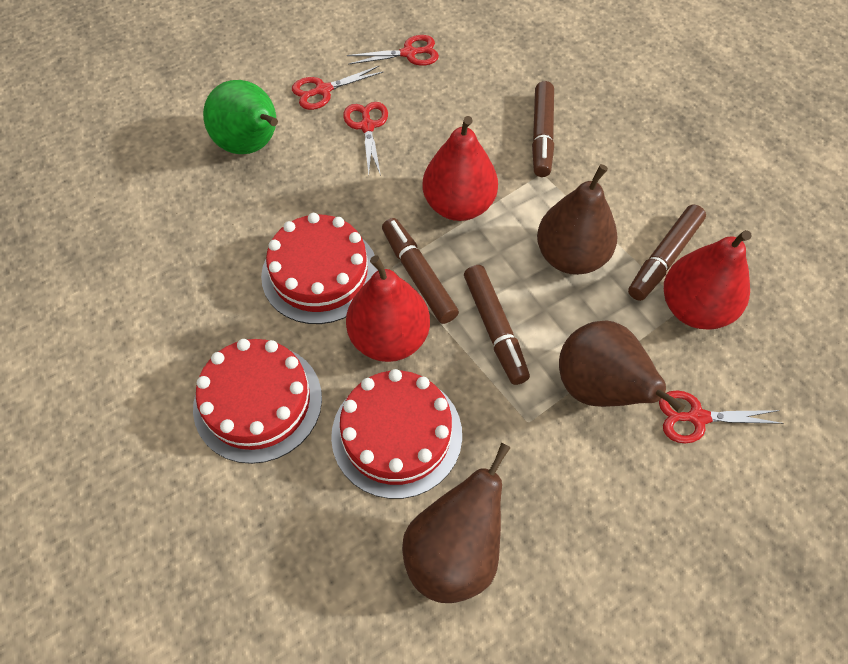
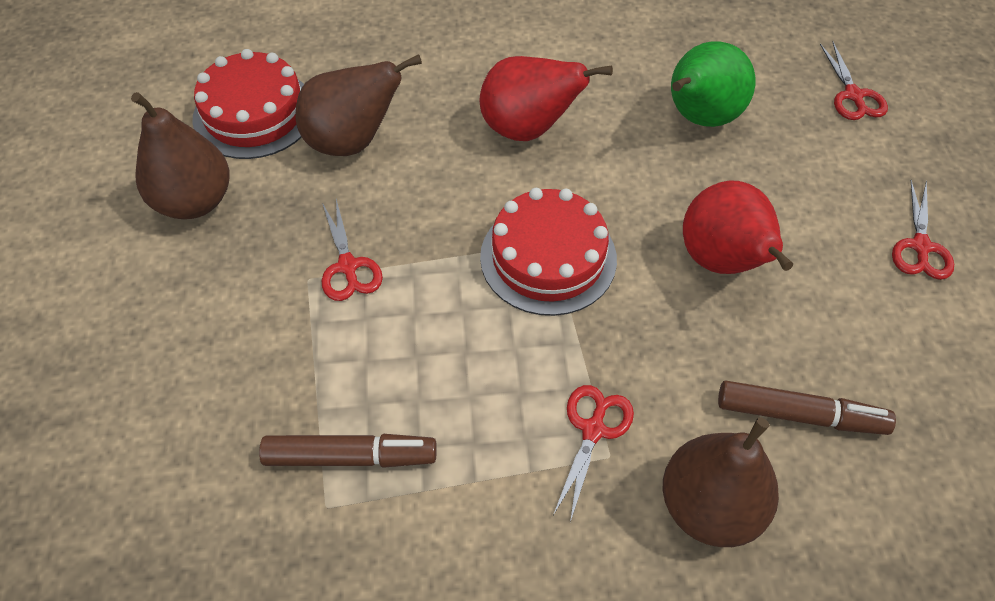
brown marker: 4 -> 2
red cake: 3 -> 2
red pear: 3 -> 2

